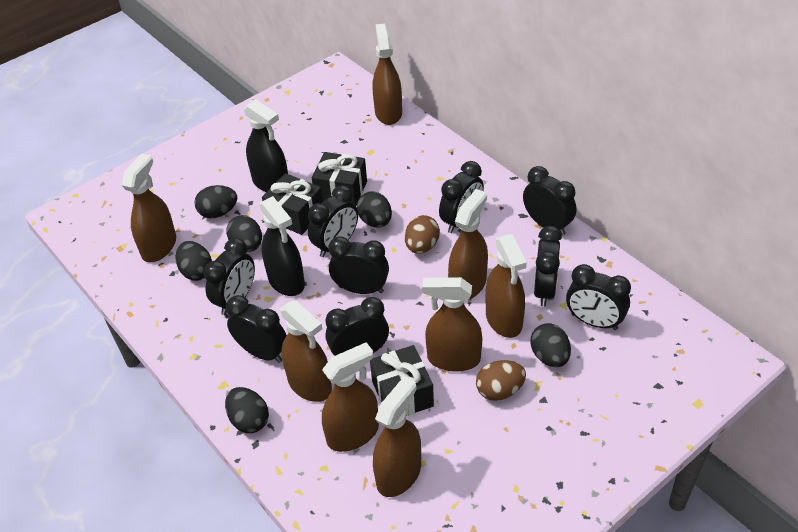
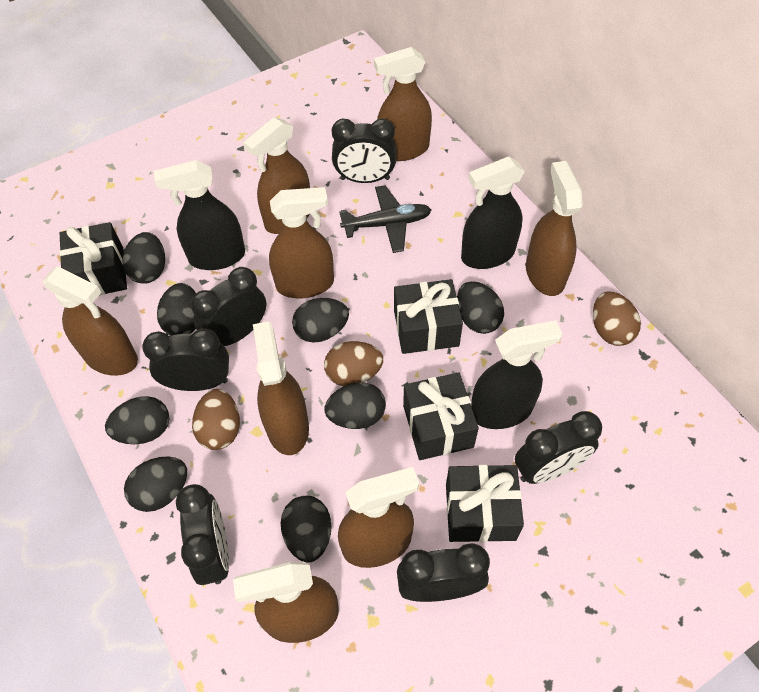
black clock: 9 -> 6
black egg: 6 -> 8
black gift: 3 -> 4
black plane: 0 -> 1
black spray bottle: 2 -> 3
brown egg: 2 -> 3

